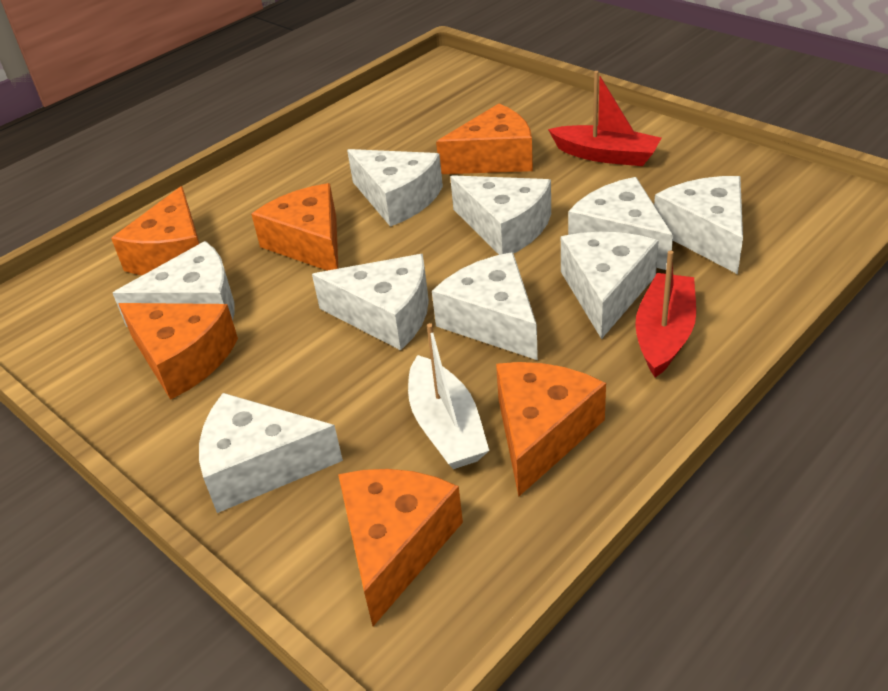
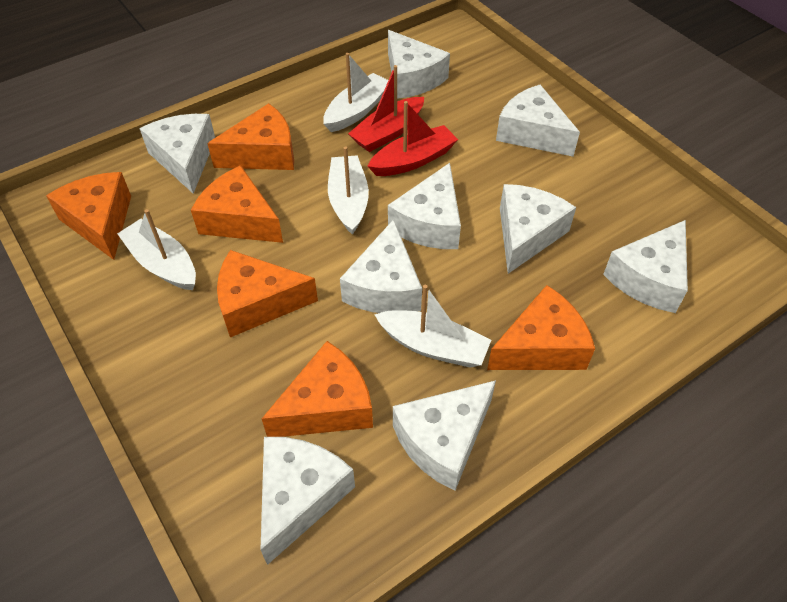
white boat: 1 -> 4

